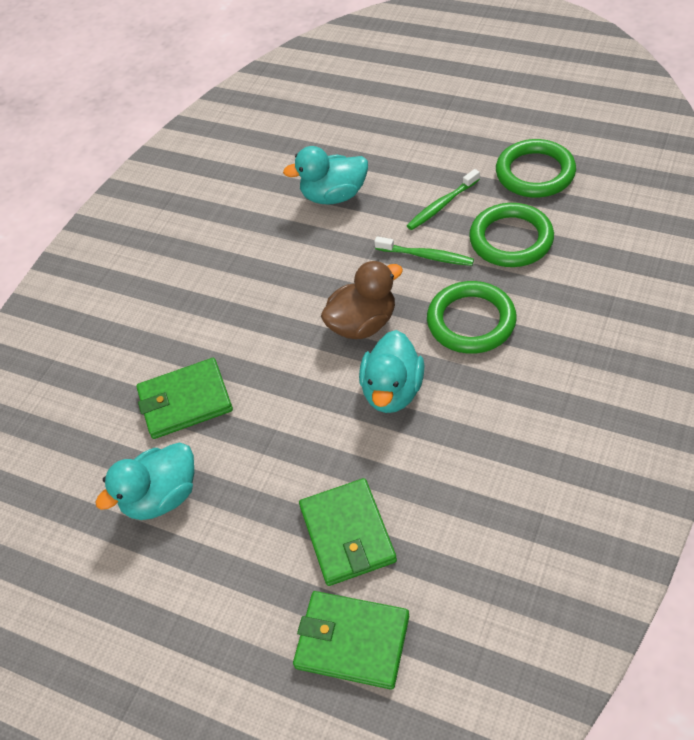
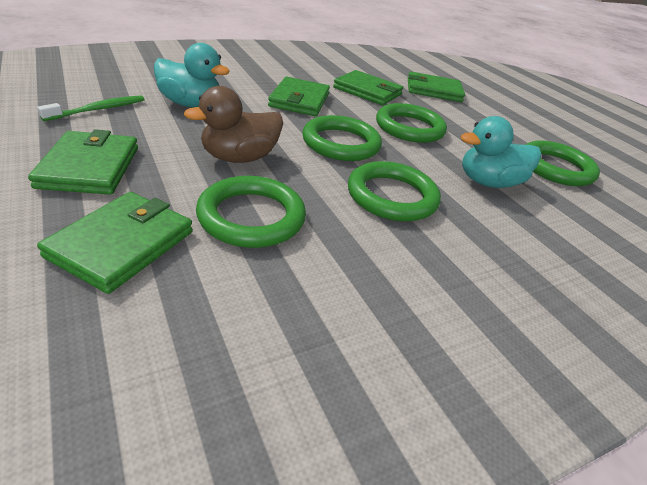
green ring: 3 -> 5
green toothbrush: 2 -> 1
green wallet: 3 -> 5
turquoise duck: 3 -> 2

